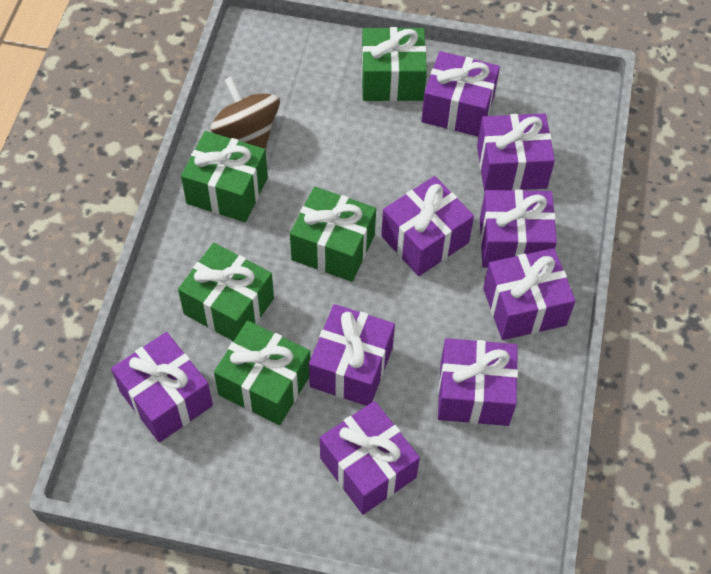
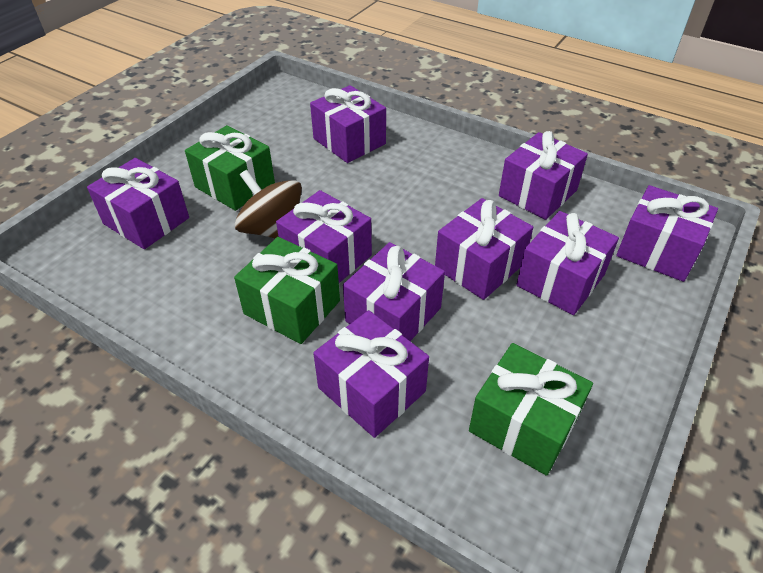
green gift: 5 -> 3

